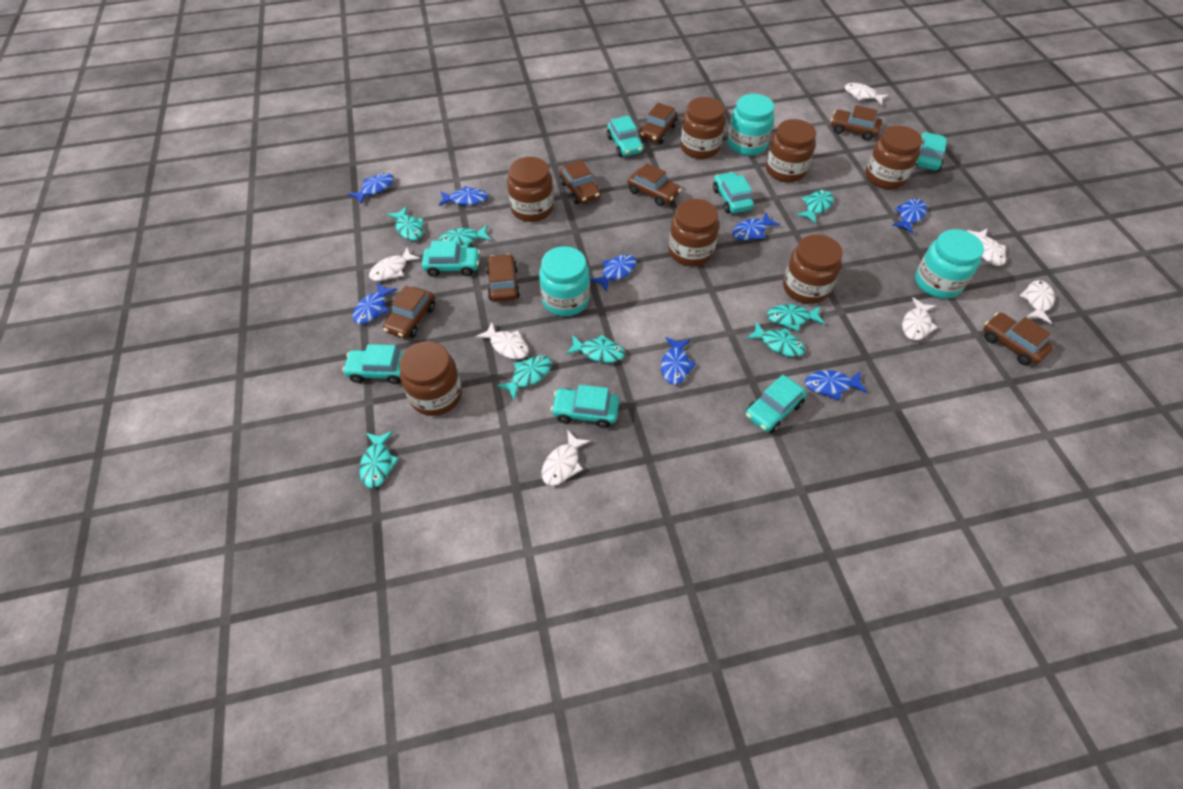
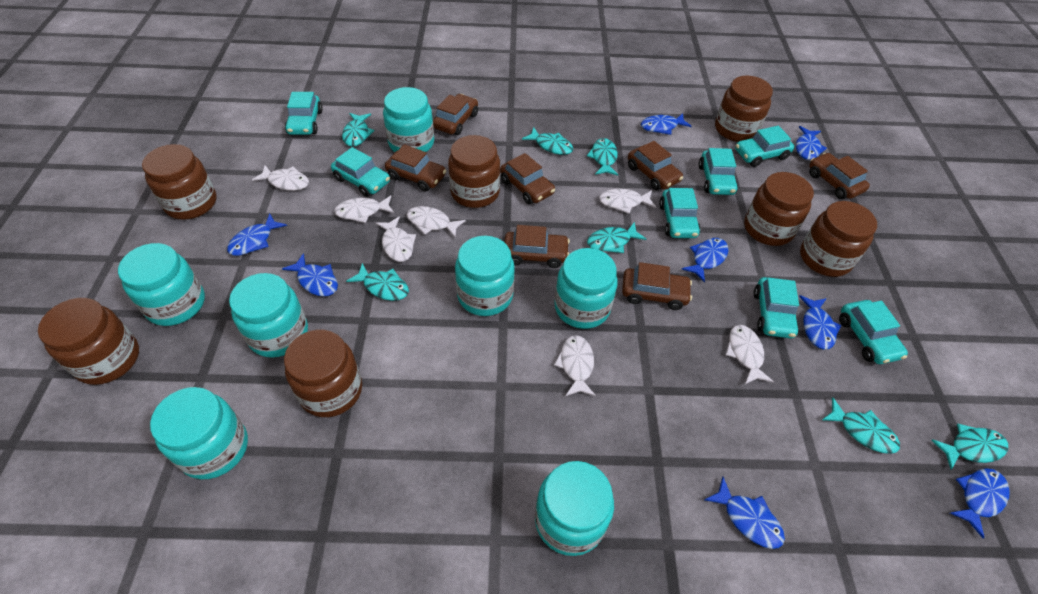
turquoise fish: 8 -> 7
turquoise jar: 3 -> 7

